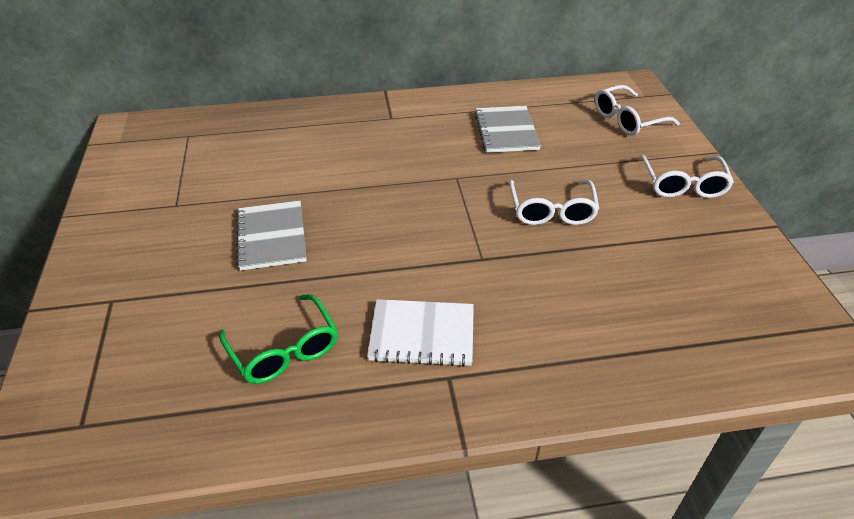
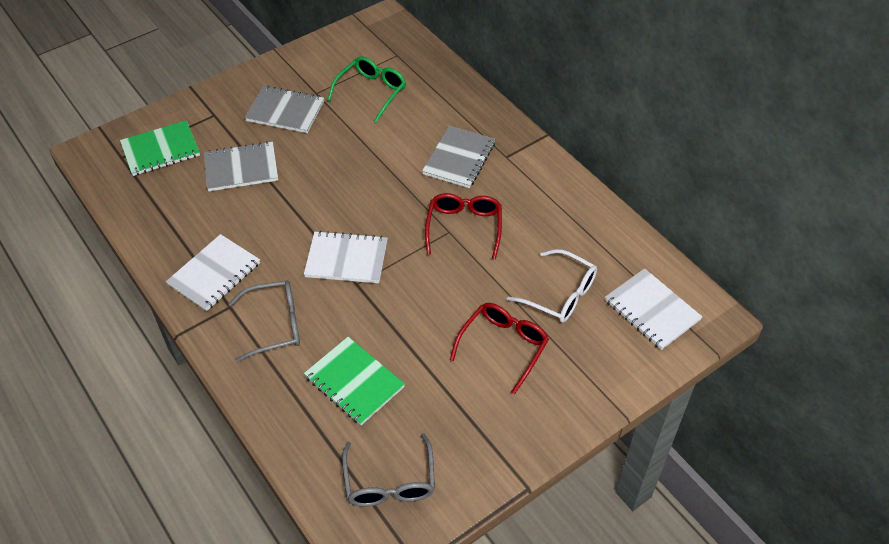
green notebook: 0 -> 2
grey glasses: 0 -> 2
grey notebook: 2 -> 3
red glasses: 0 -> 2
white glasses: 3 -> 1
white notebook: 1 -> 3

